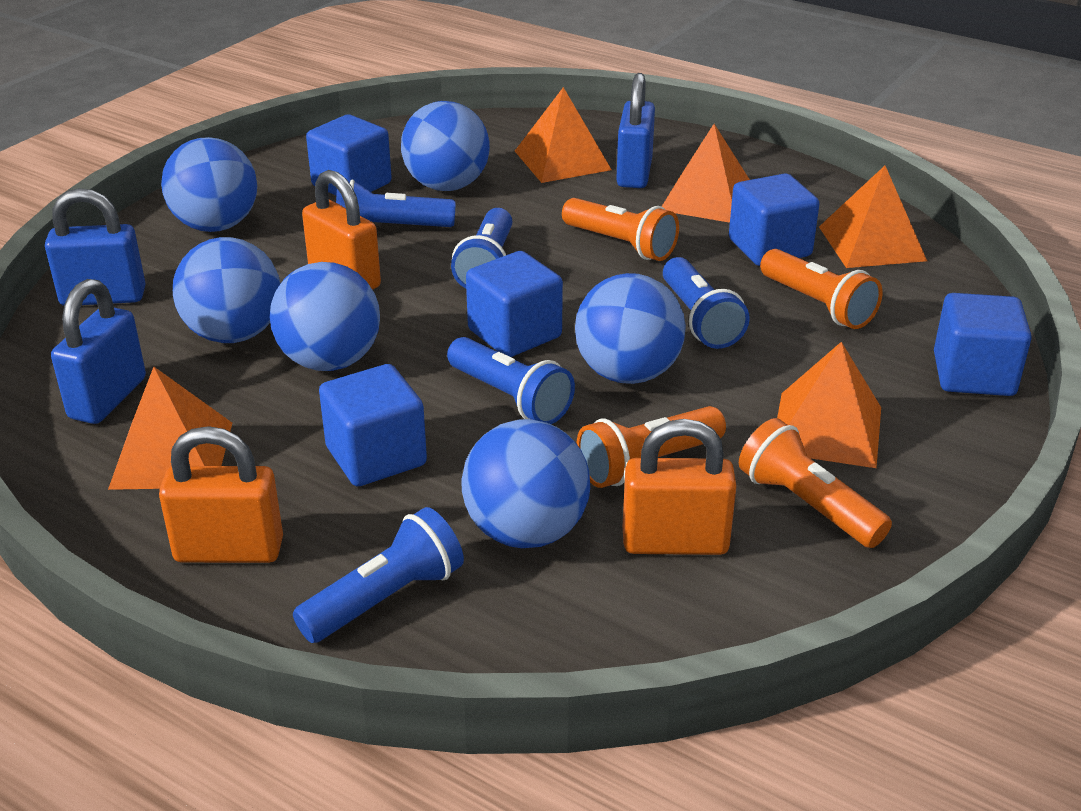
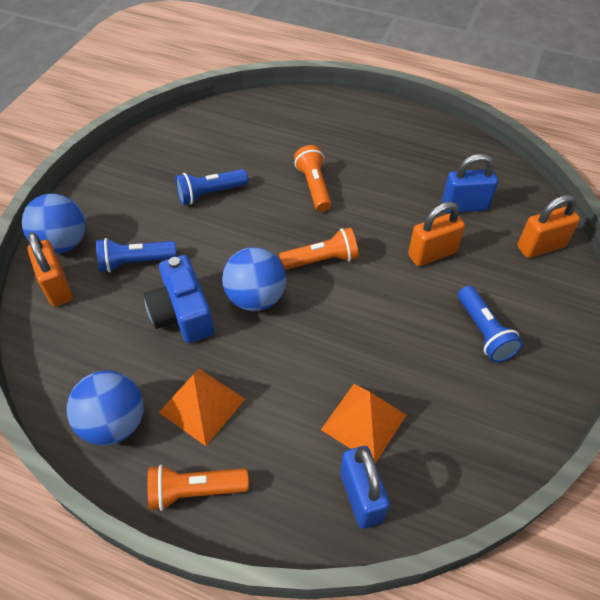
blue ball: 6 -> 3
blue camera: 0 -> 1
blue cube: 5 -> 0
blue flashlight: 5 -> 3
blue padlock: 3 -> 2
orange flashlight: 4 -> 3
orange pyramid: 5 -> 2

